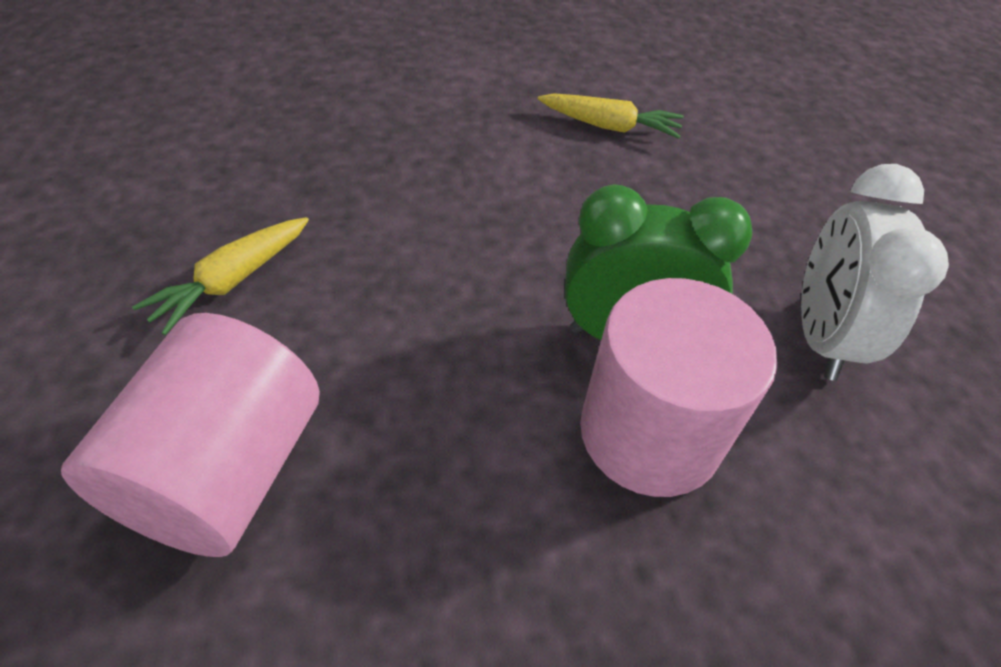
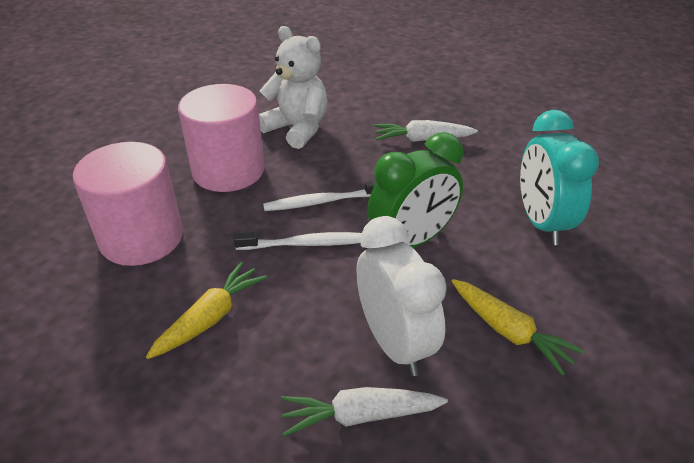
turquoise clock: 0 -> 1
white carrot: 0 -> 2
white teddy bear: 0 -> 1
white toothbrush: 0 -> 2

